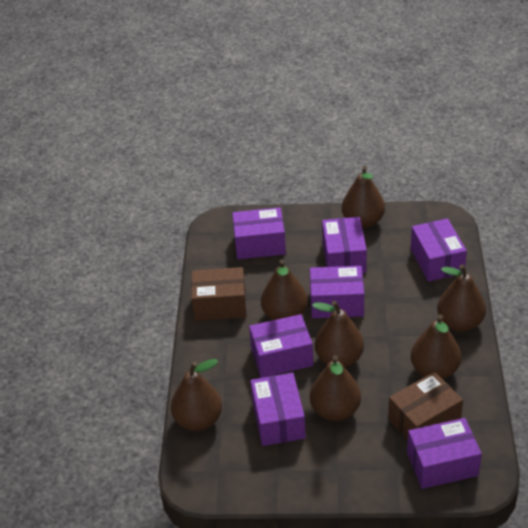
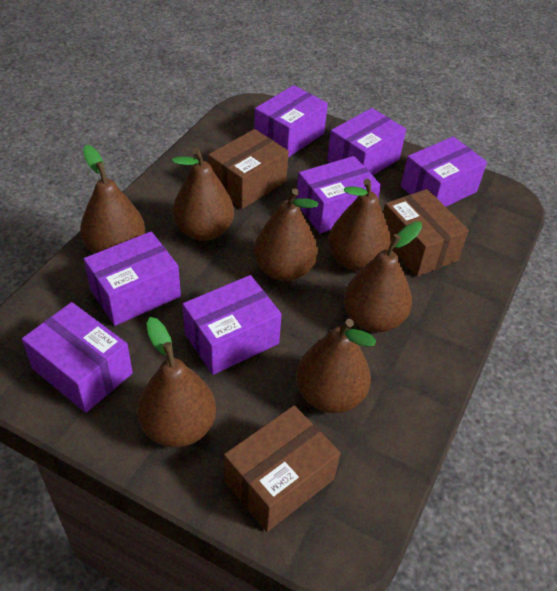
brown box: 2 -> 3

